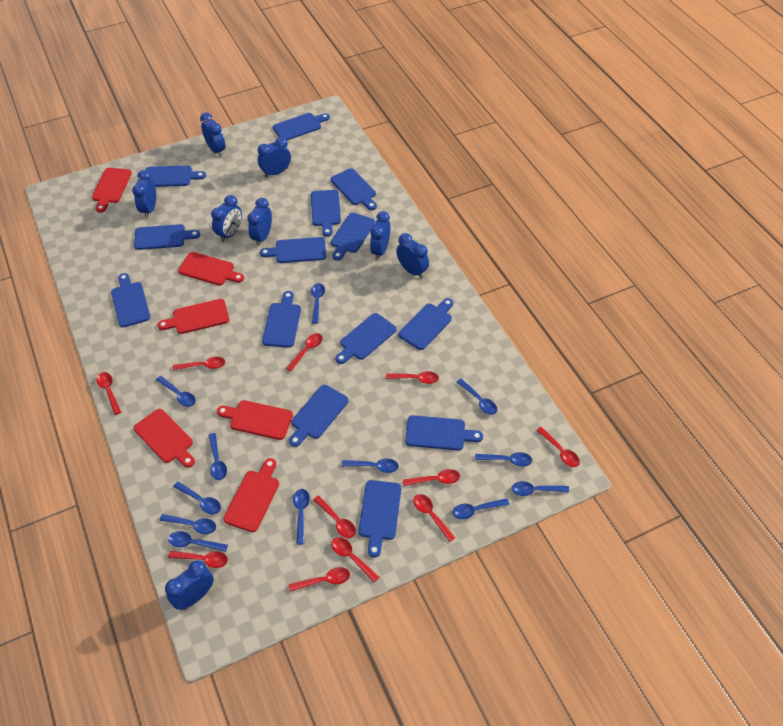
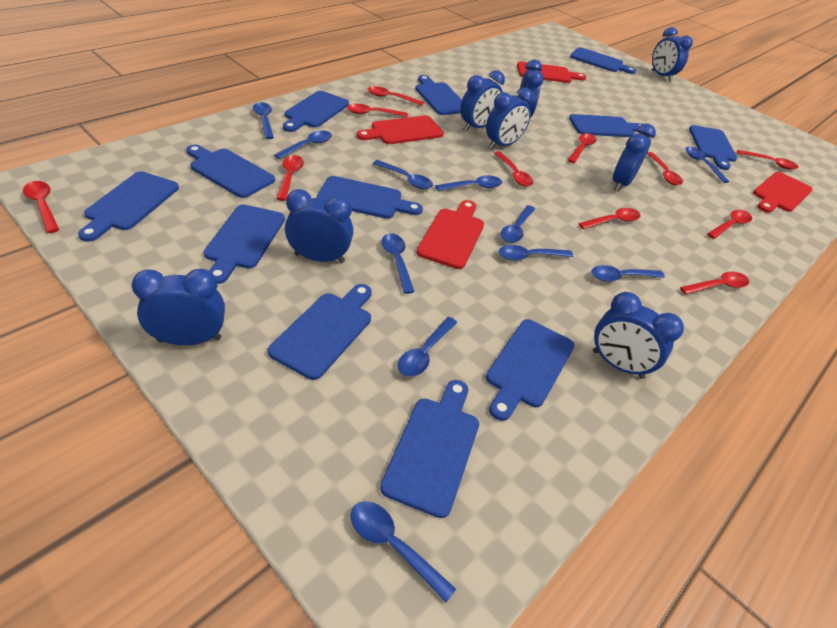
blue cutting board: 14 -> 12
blue spoon: 12 -> 11
red cutting board: 6 -> 4

